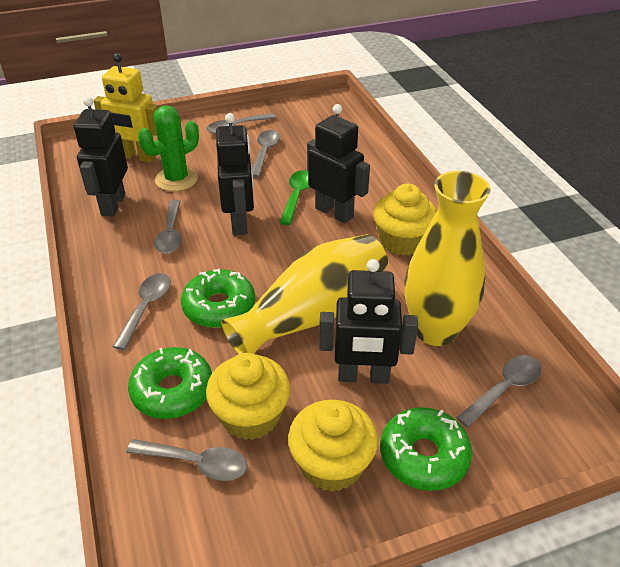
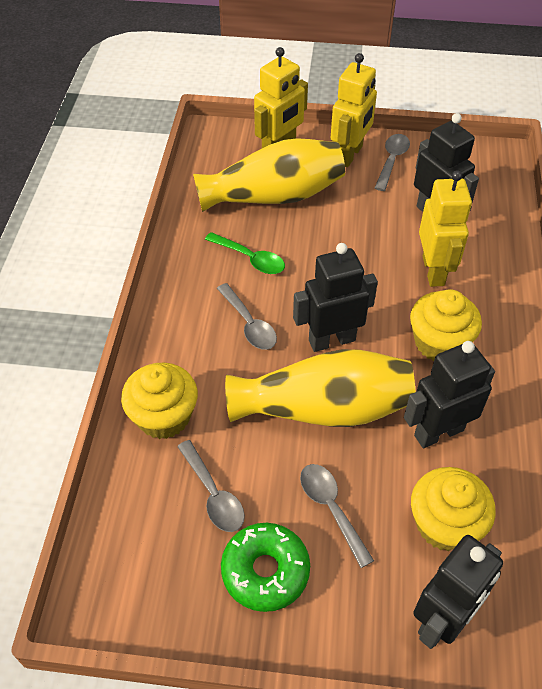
green cactus: 1 -> 0
green donut: 3 -> 1
grey spoon: 6 -> 4
yellow robot: 1 -> 3

